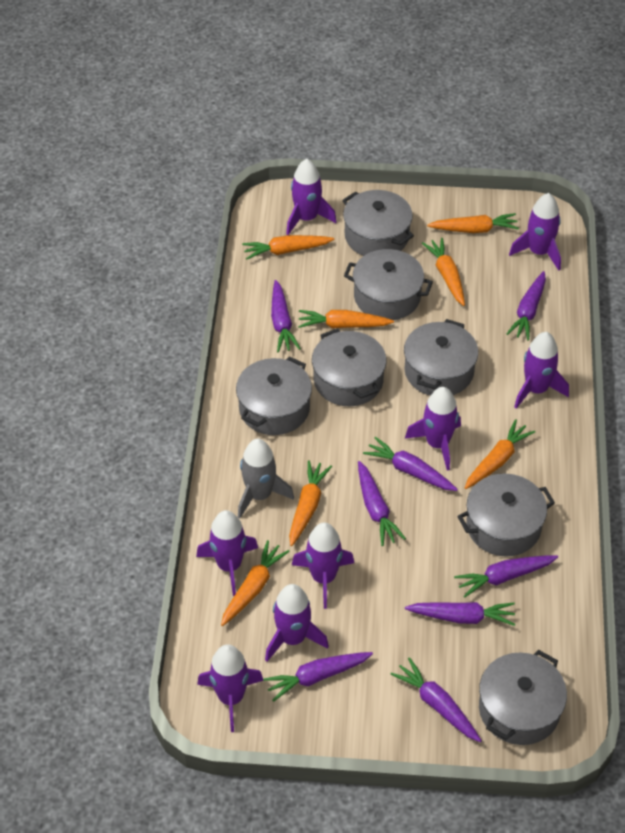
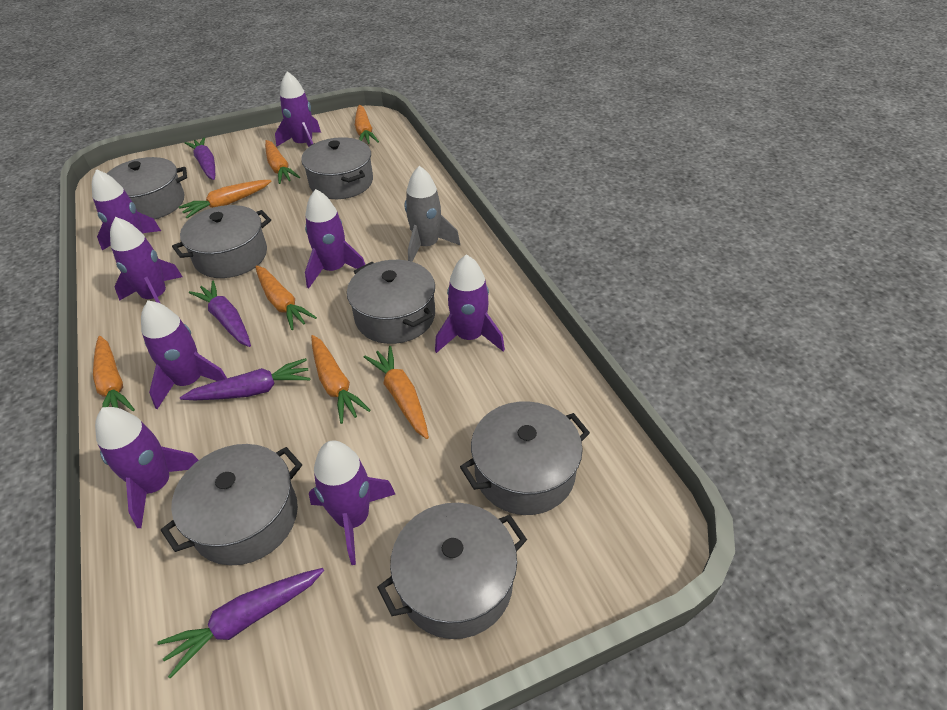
purple carrot: 8 -> 4

